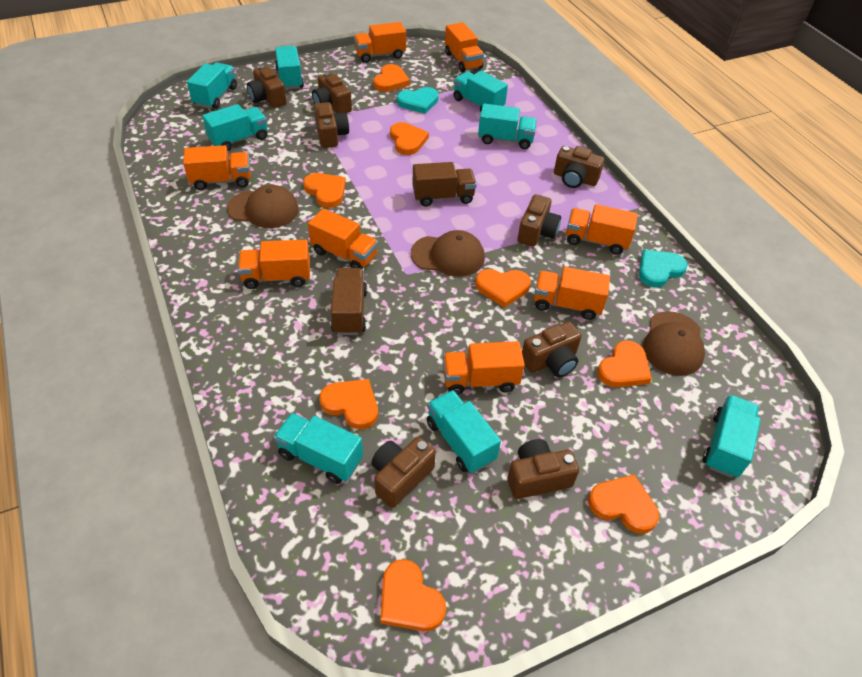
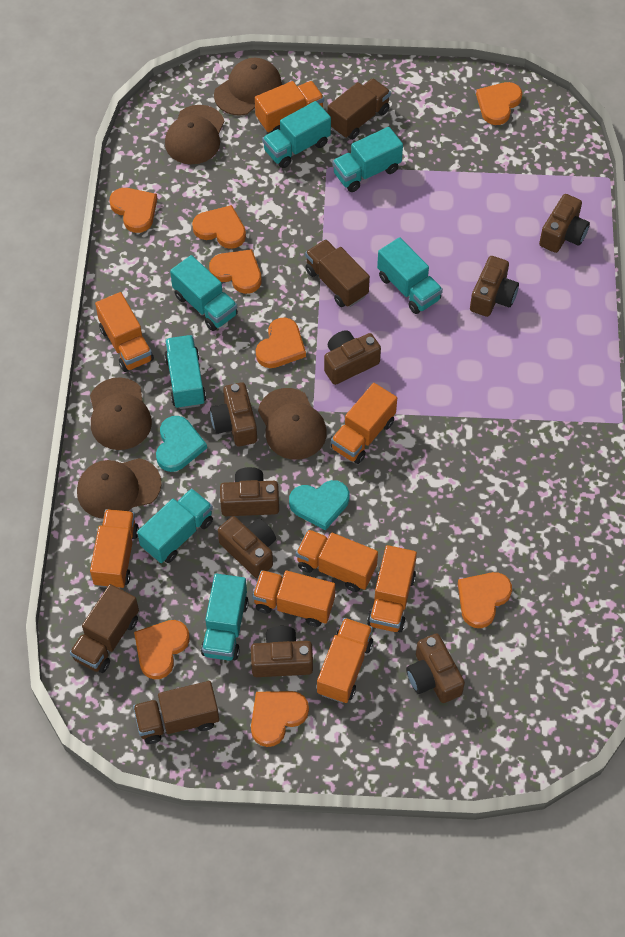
brown cap: 3 -> 5
brown truck: 2 -> 4
turquoise truck: 8 -> 7

